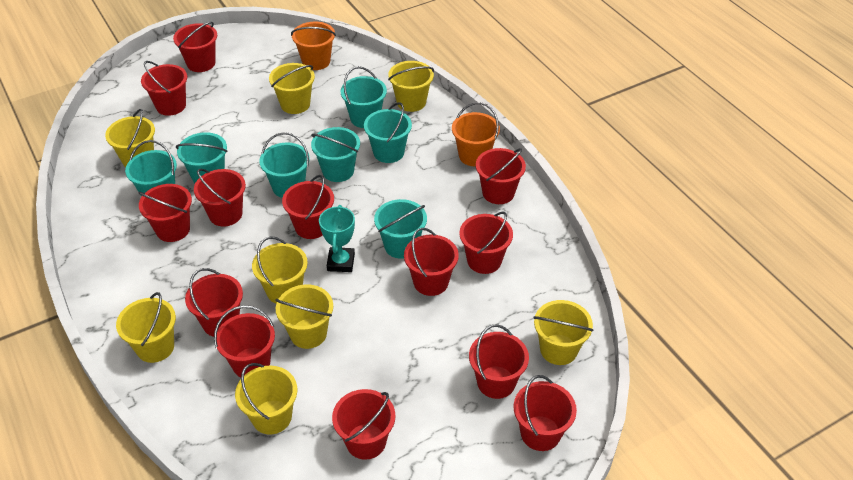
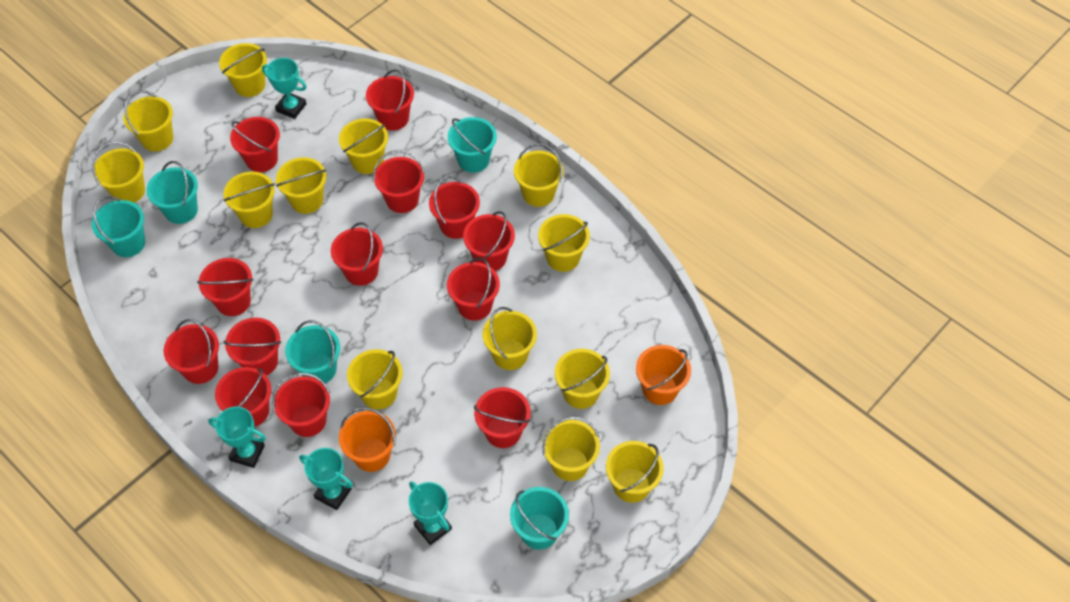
turquoise bucket: 7 -> 5
turquoise trophy: 1 -> 4
yellow bucket: 8 -> 13

